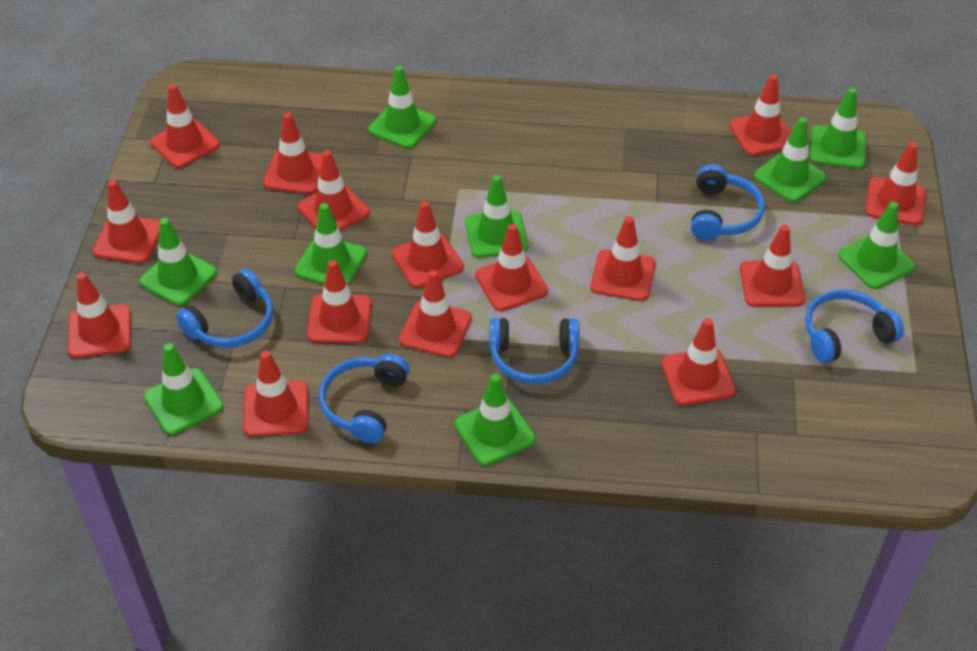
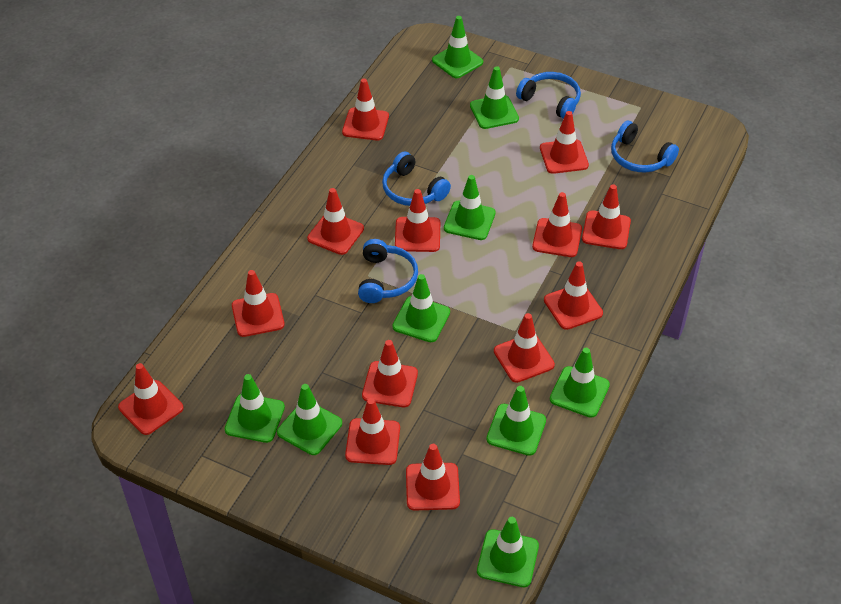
blue headphones: 5 -> 4
red traffic cone: 15 -> 13

